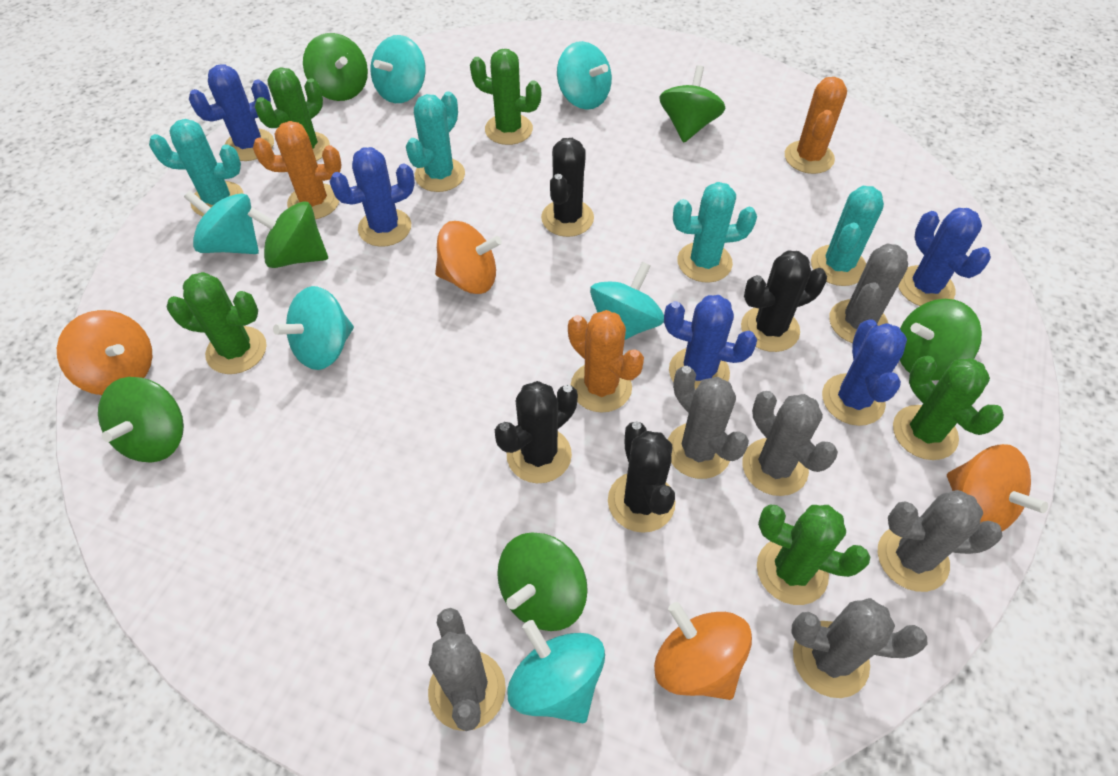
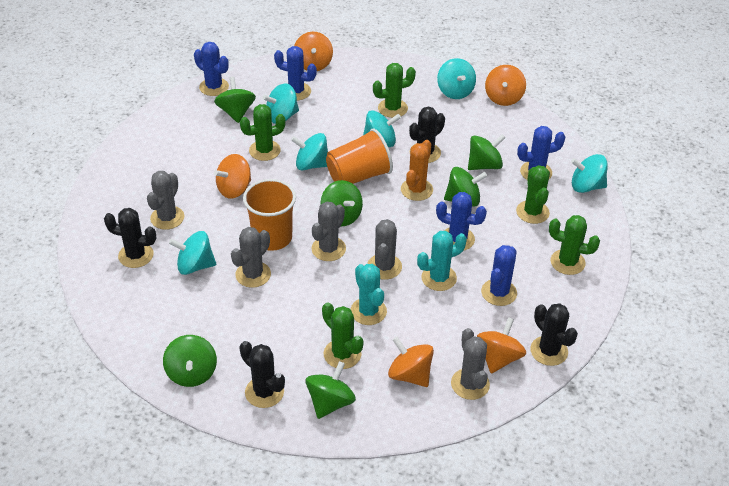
grey cactus: 6 -> 5
orange cactus: 3 -> 1
orange cup: 0 -> 2
orange spinning top: 4 -> 5
turquoise cactus: 4 -> 2

